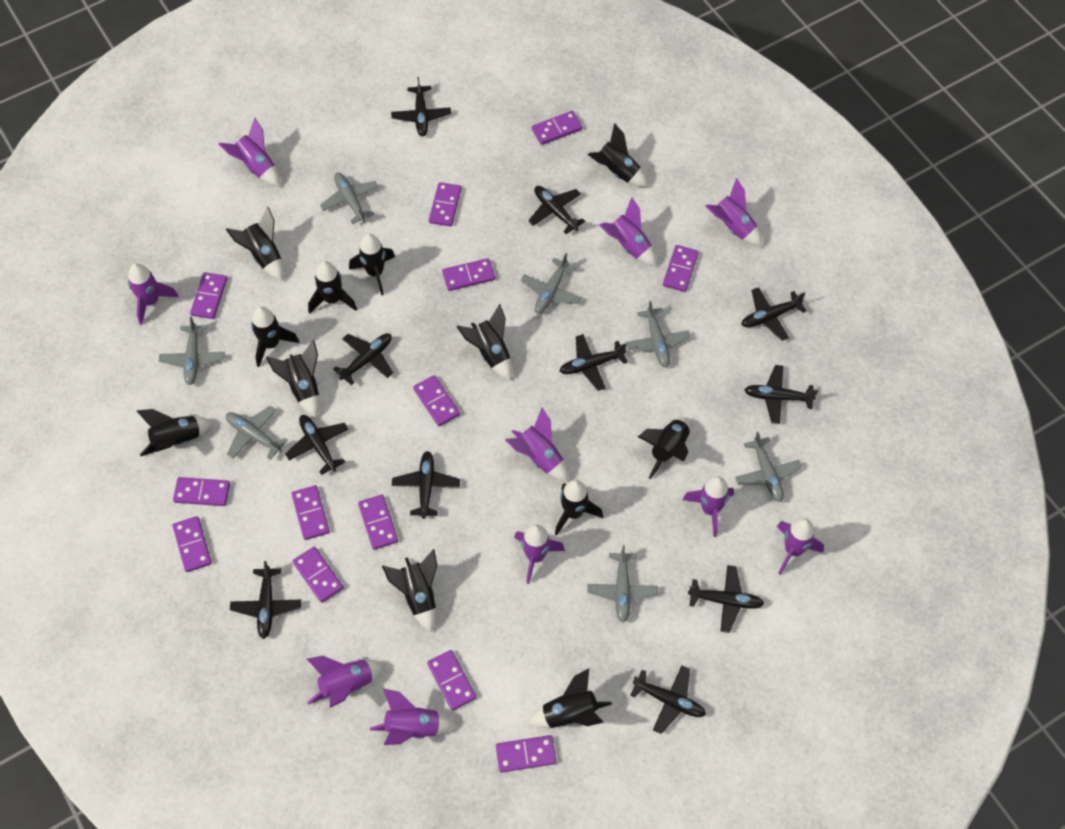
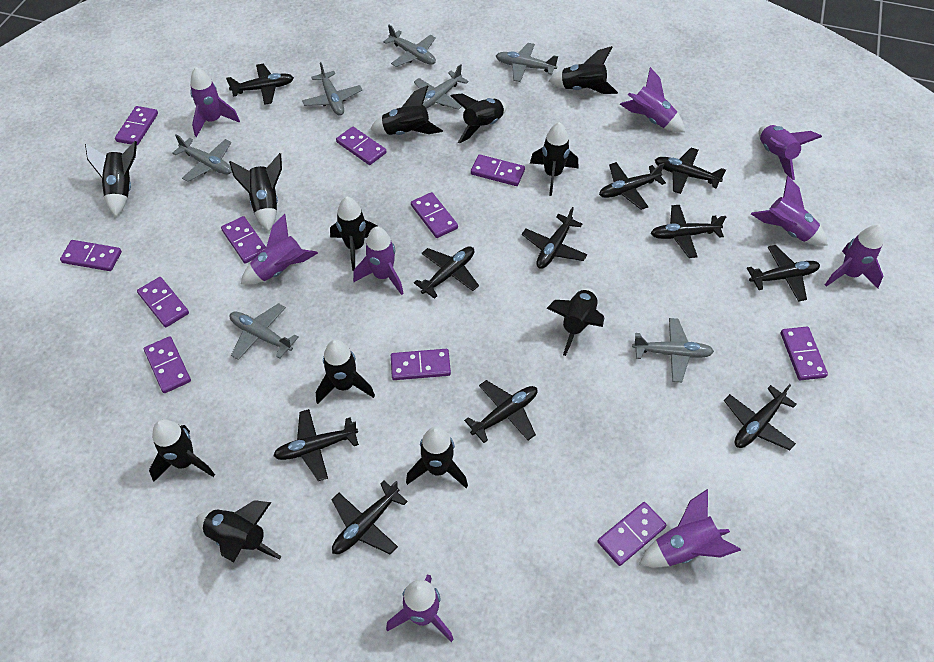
purple domino: 13 -> 11
purple rocket: 10 -> 9

